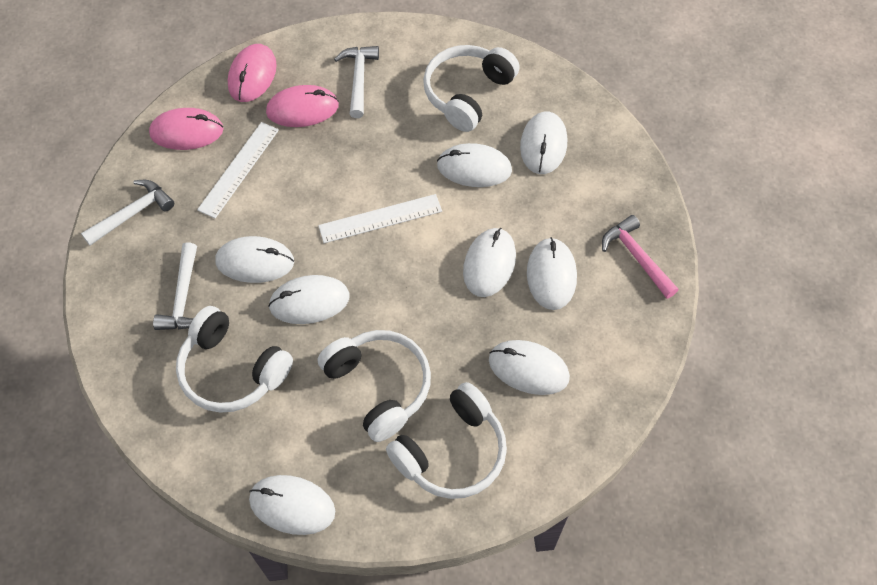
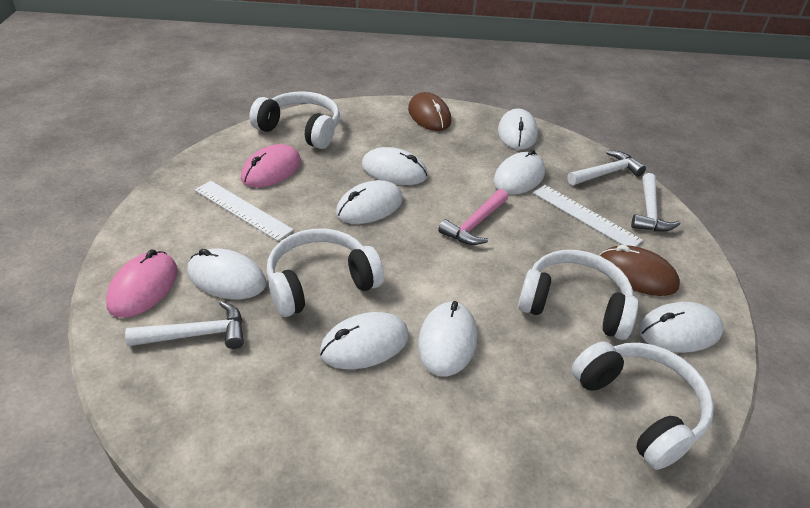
brown mouse: 0 -> 2
pink mouse: 3 -> 2

